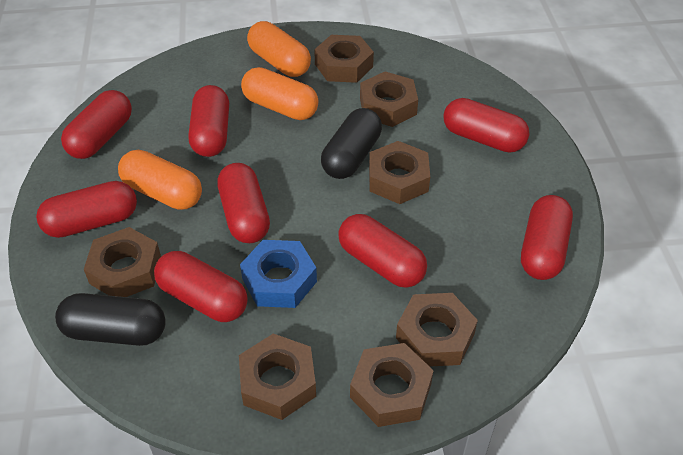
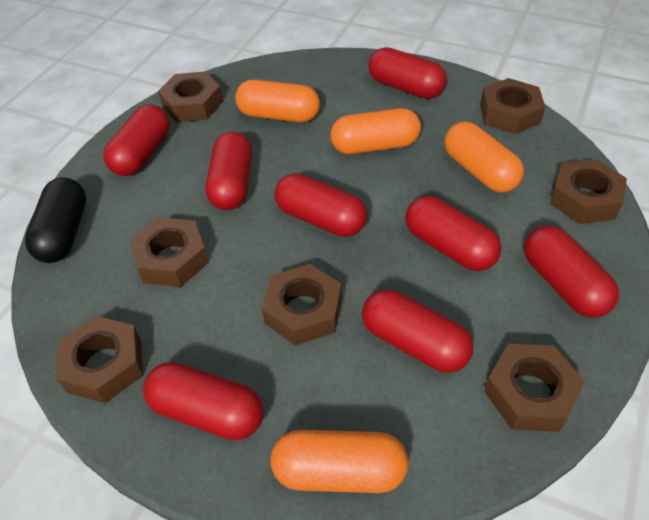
black capsule: 2 -> 1
blue nut: 1 -> 0
orange capsule: 3 -> 4

